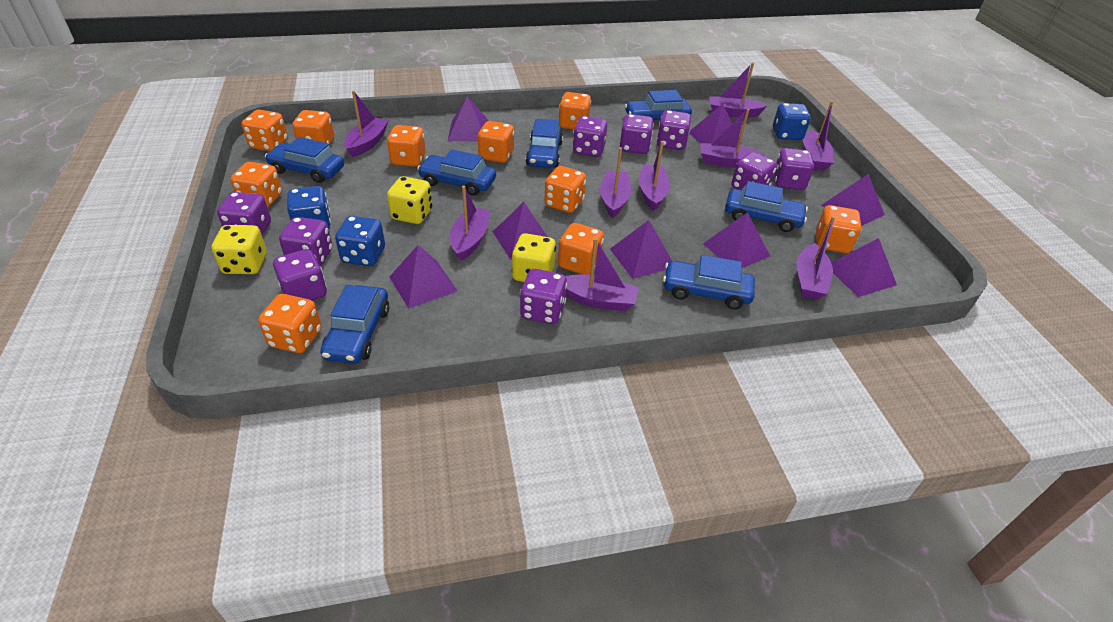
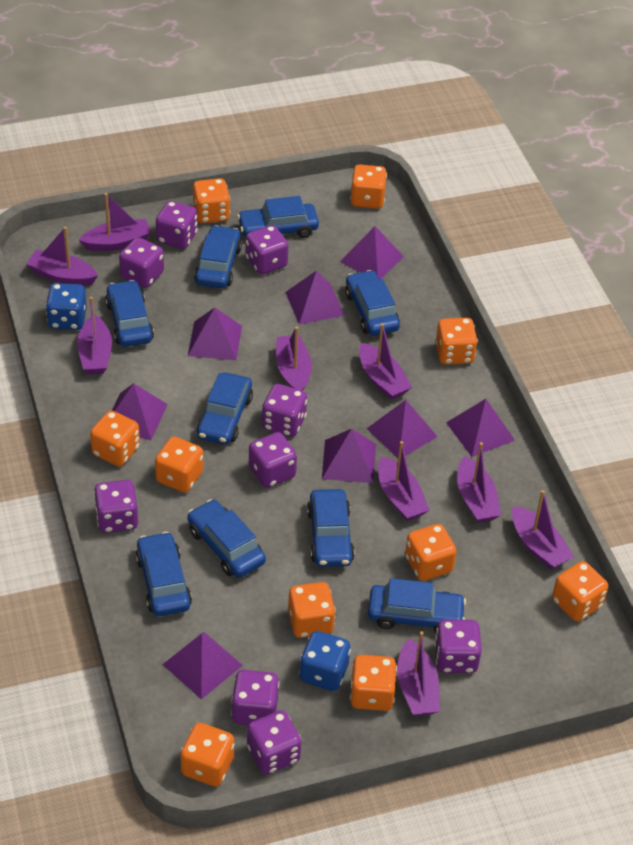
blue car: 7 -> 9
blue dice: 3 -> 2
yellow dice: 3 -> 0

